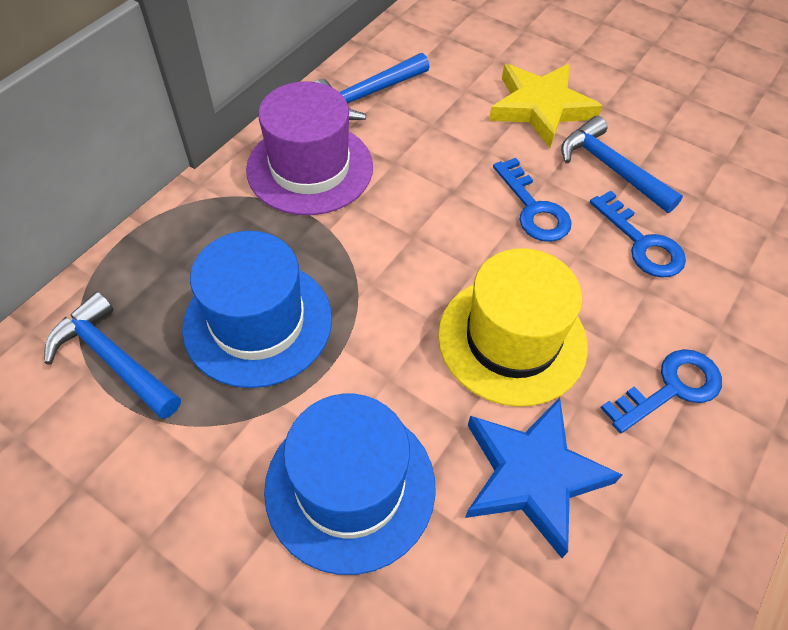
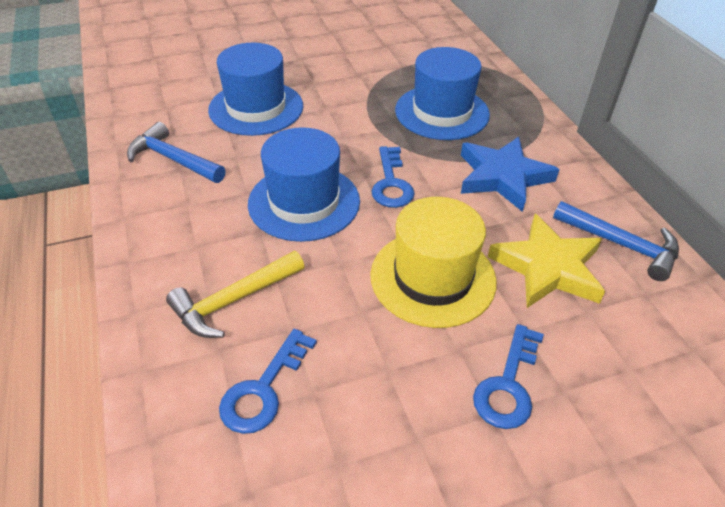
blue hammer: 3 -> 2
blue hat: 2 -> 3
purple hat: 1 -> 0
yellow hammer: 0 -> 1

